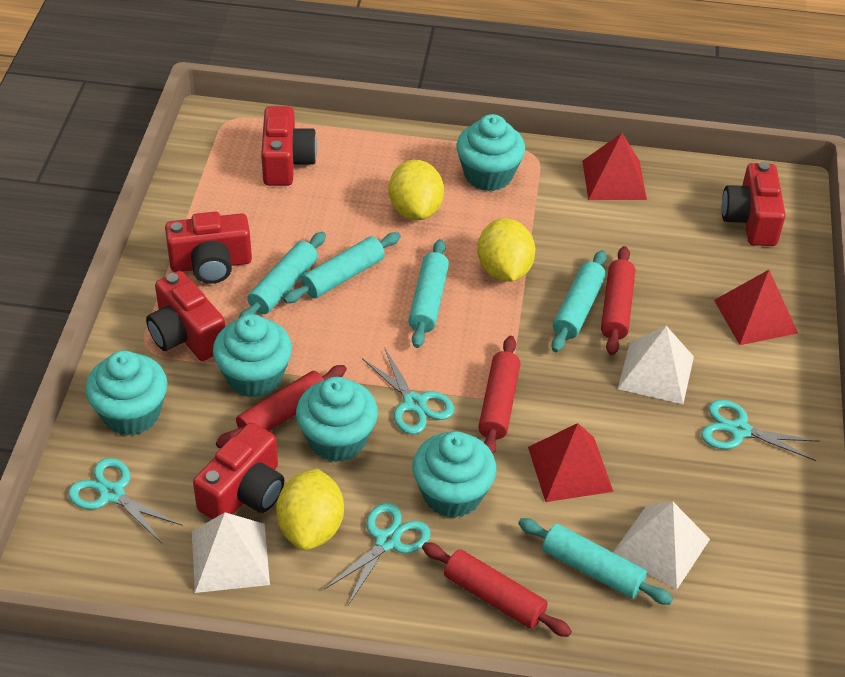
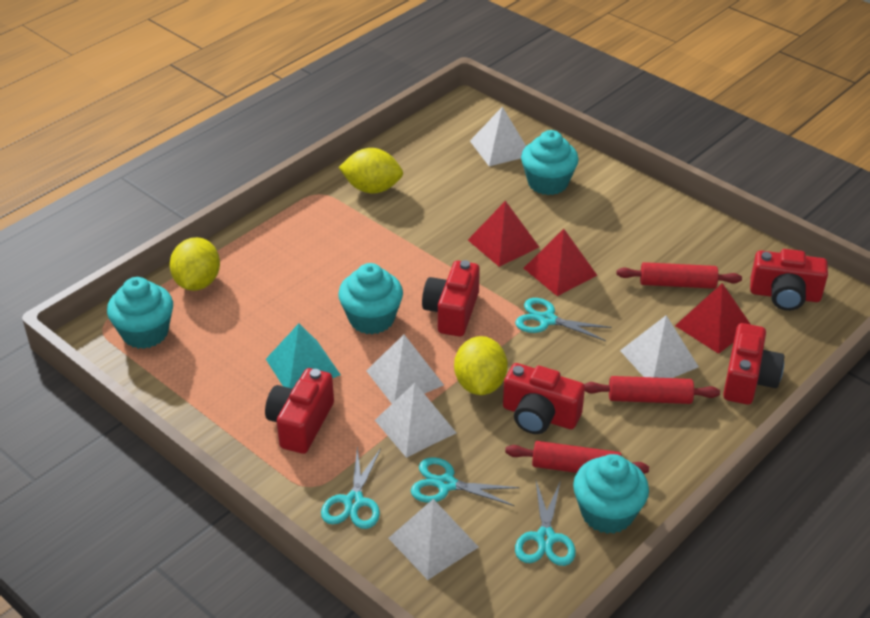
red rolling pin: 4 -> 3
turquoise cupcake: 5 -> 4
turquoise pyramid: 0 -> 1
turquoise rolling pin: 5 -> 0
white pyramid: 3 -> 5

